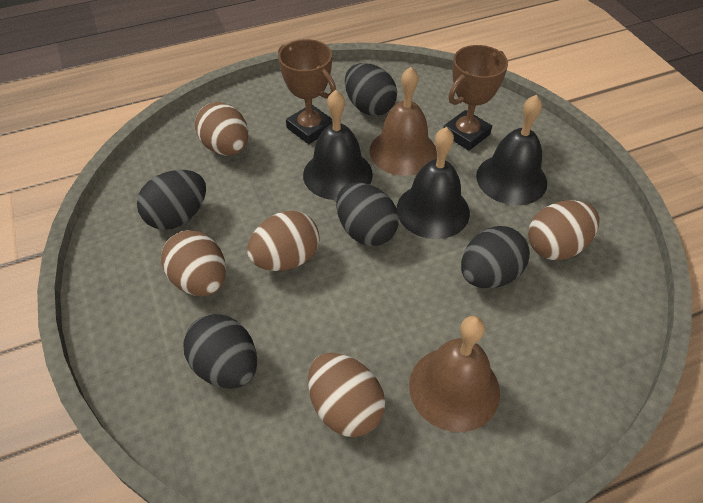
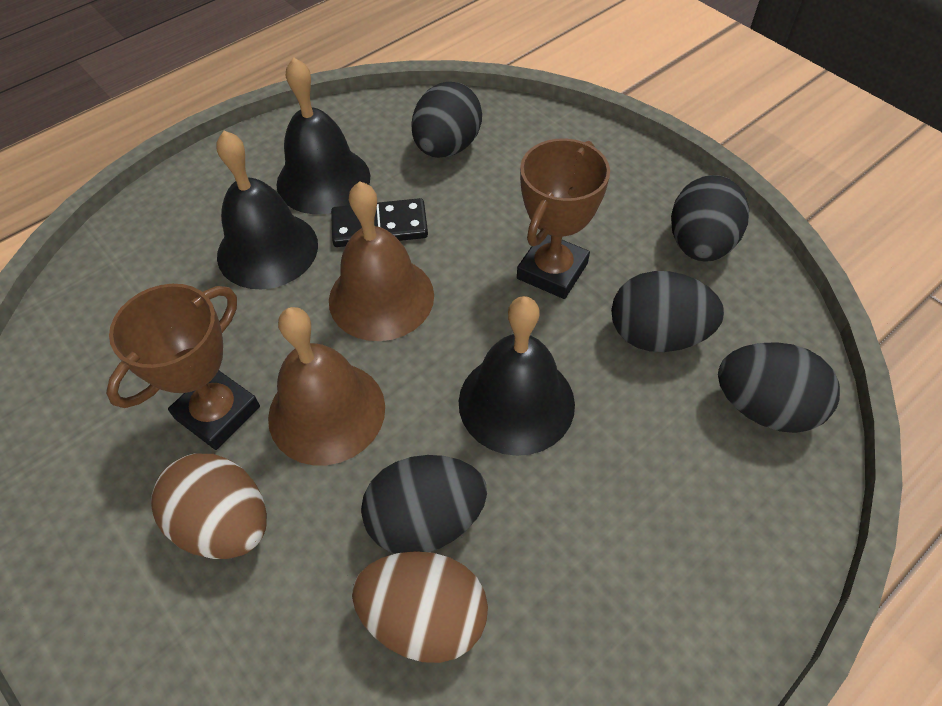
black domino: 0 -> 1
brown egg: 5 -> 2

